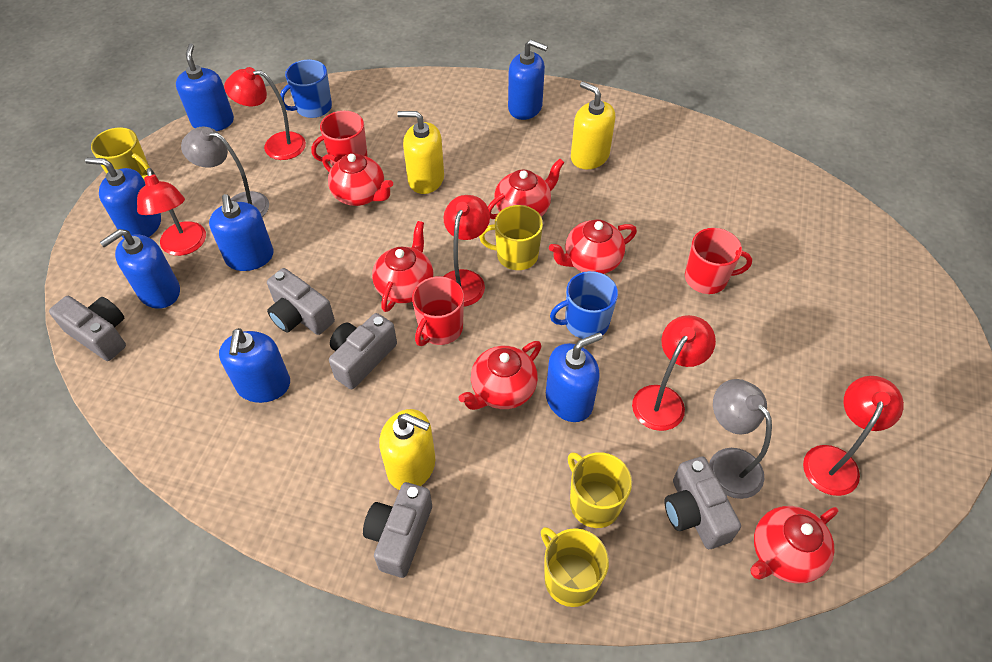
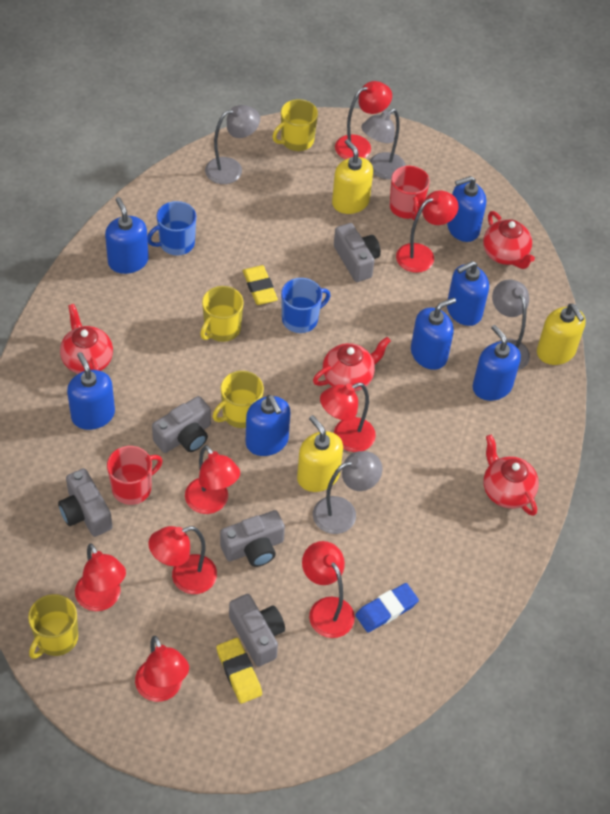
blue eraser: 0 -> 1
grey lamp: 2 -> 4
red lamp: 5 -> 8
red mug: 3 -> 2
red teapot: 6 -> 4
yellow eraser: 0 -> 2

